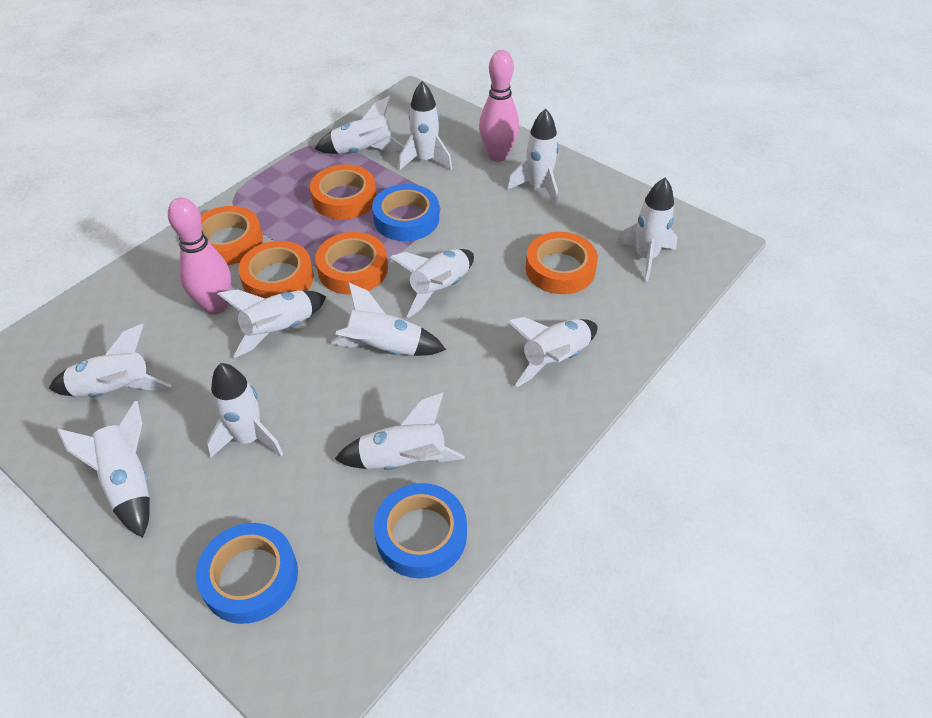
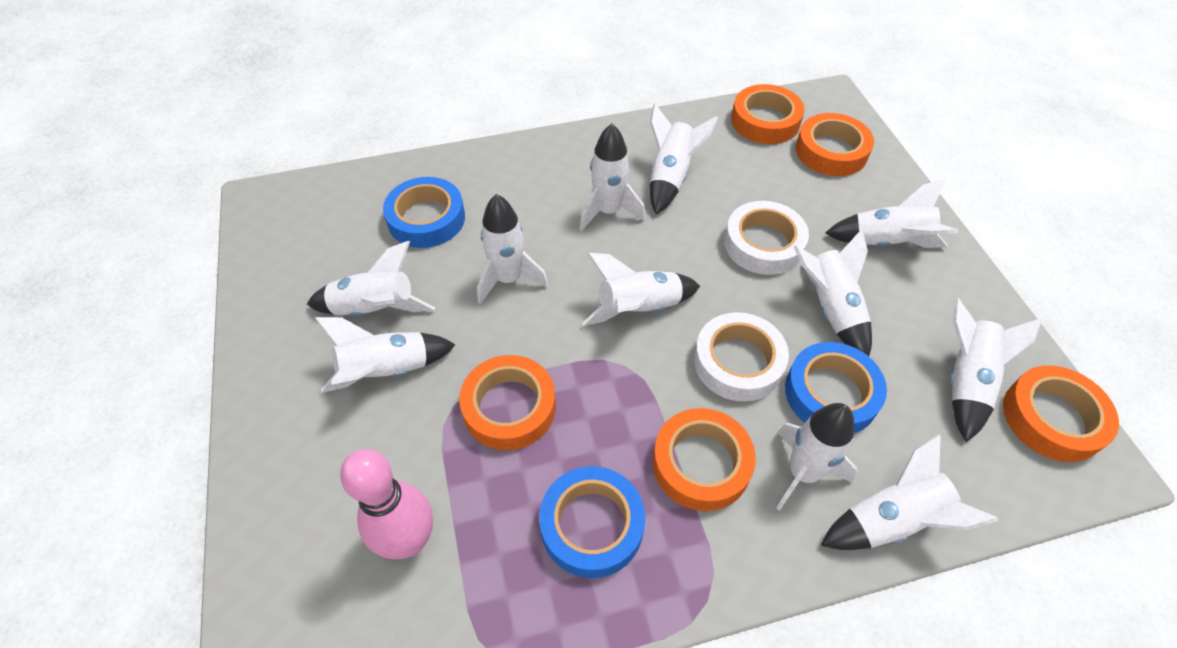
pink bowling pin: 2 -> 1
white rocket: 12 -> 11
white tape: 0 -> 2

